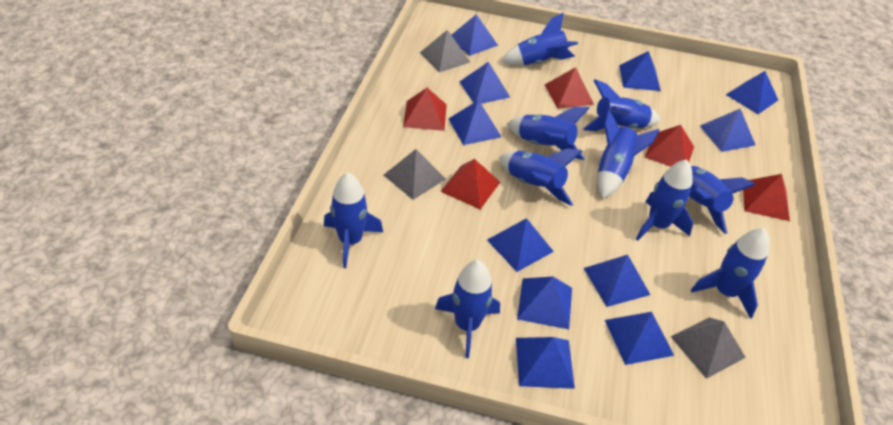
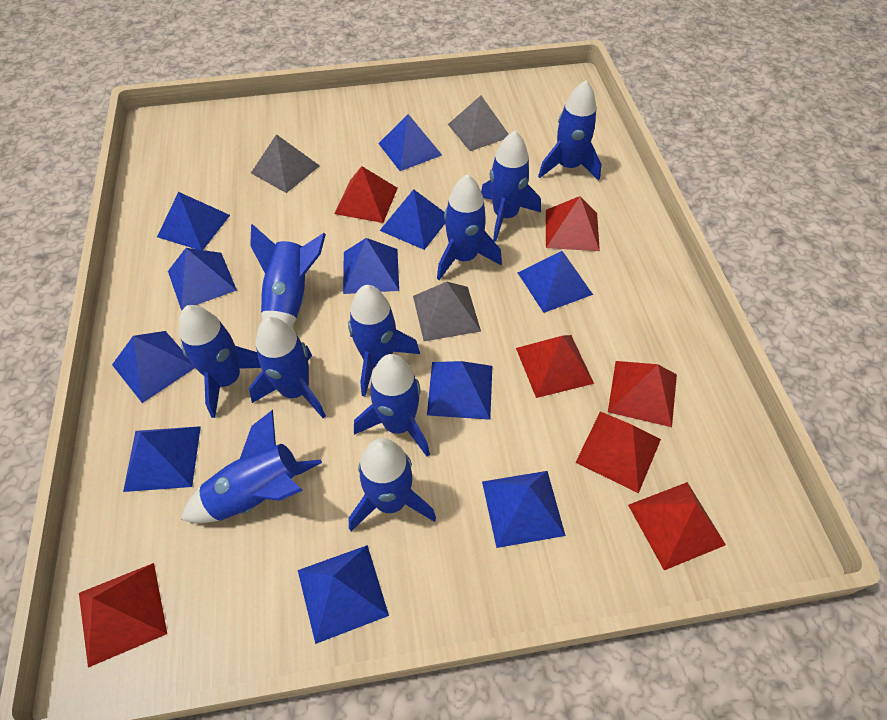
red pyramid: 5 -> 7

